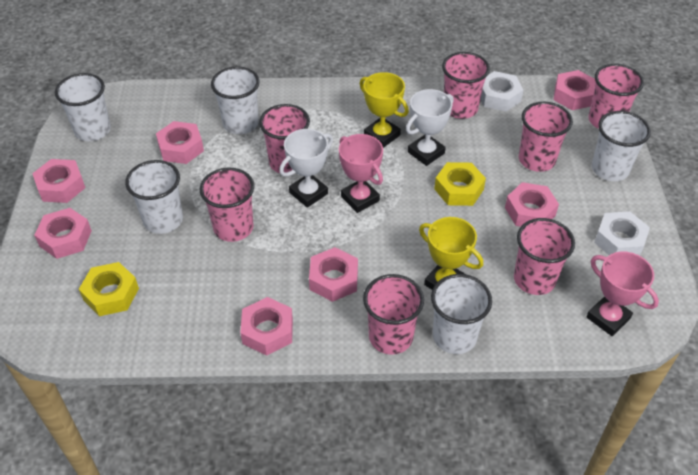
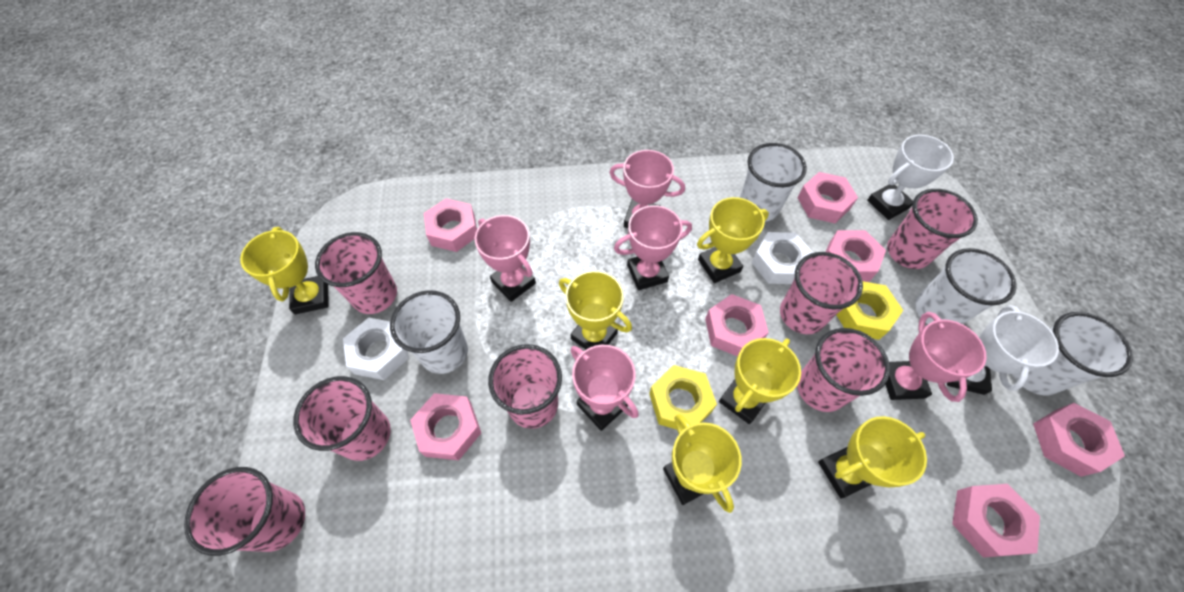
pink trophy: 2 -> 5
white cup: 5 -> 4
yellow trophy: 2 -> 6

